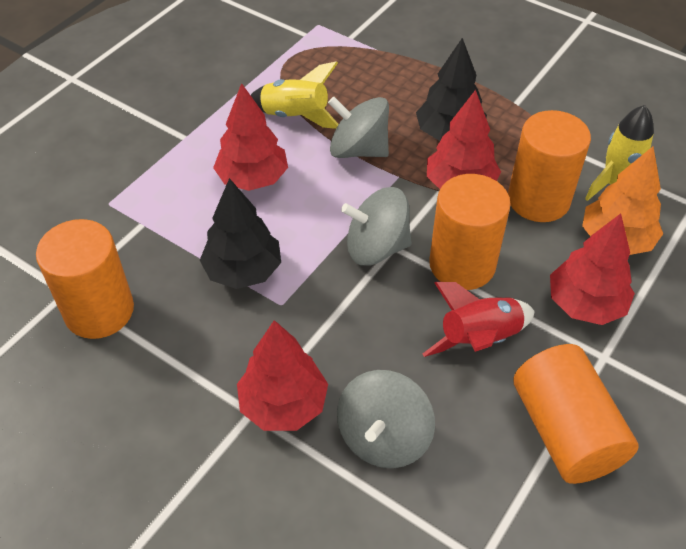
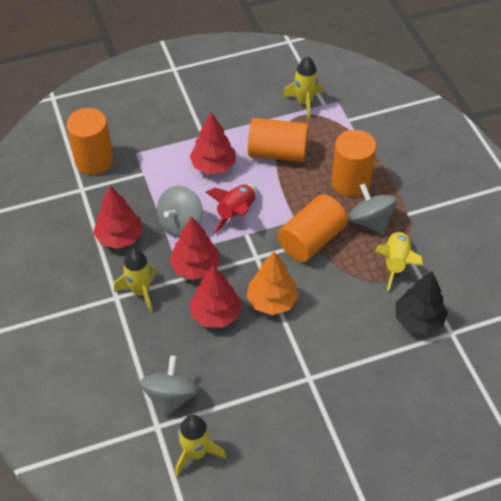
black tree: 2 -> 1
yellow rocket: 2 -> 4

